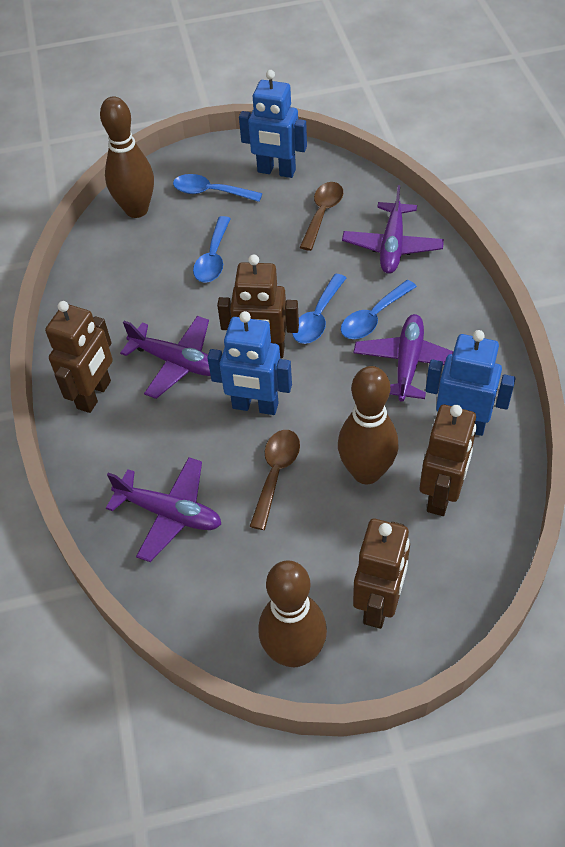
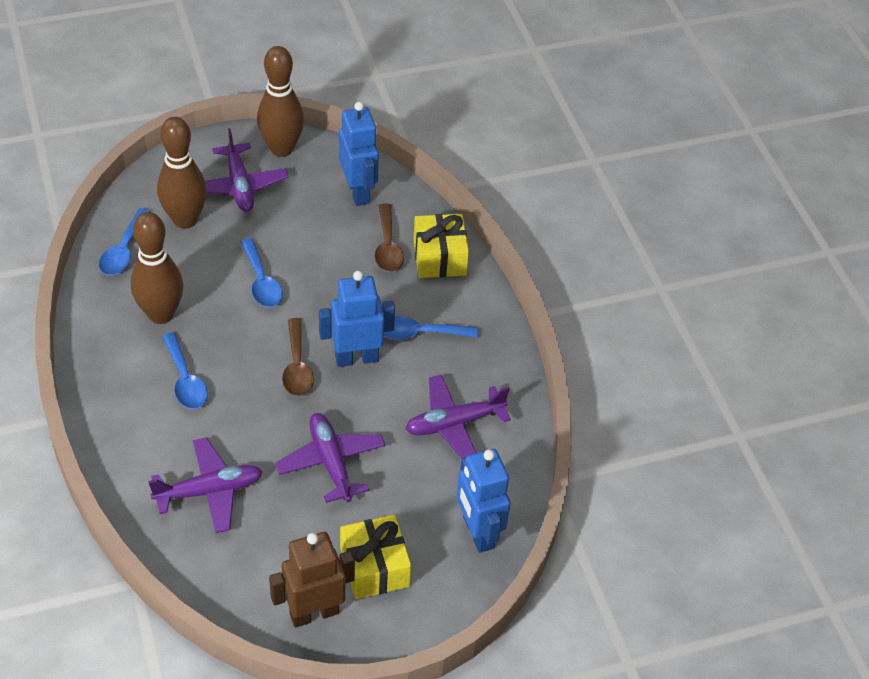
brown robot: 4 -> 1
yellow gift: 0 -> 2

